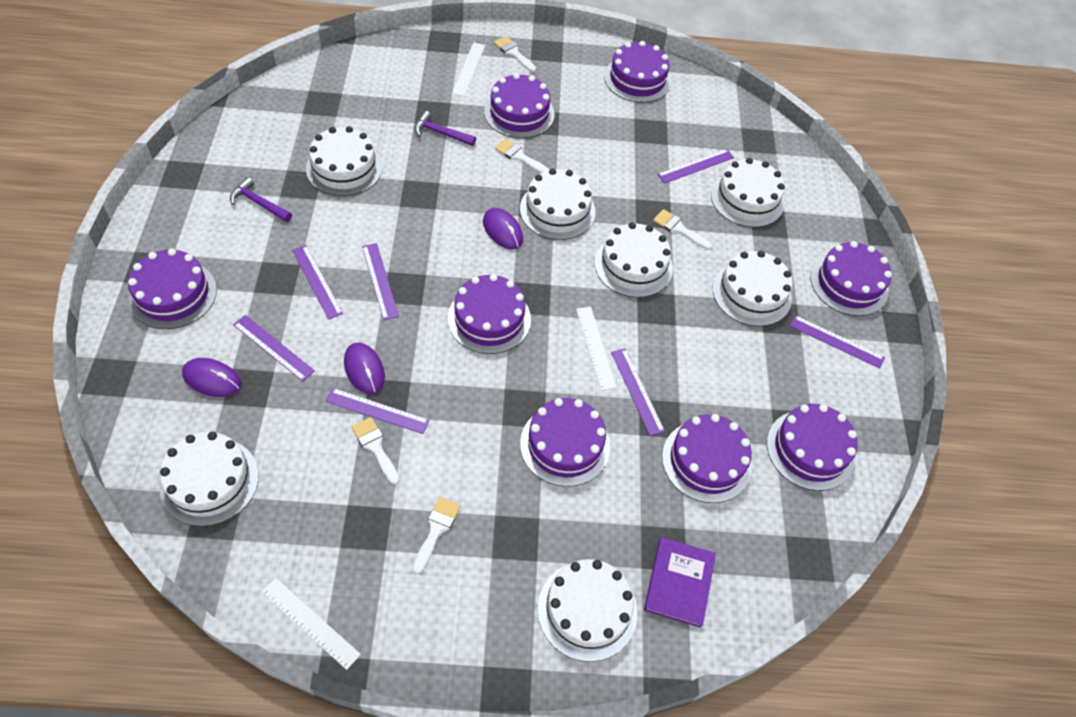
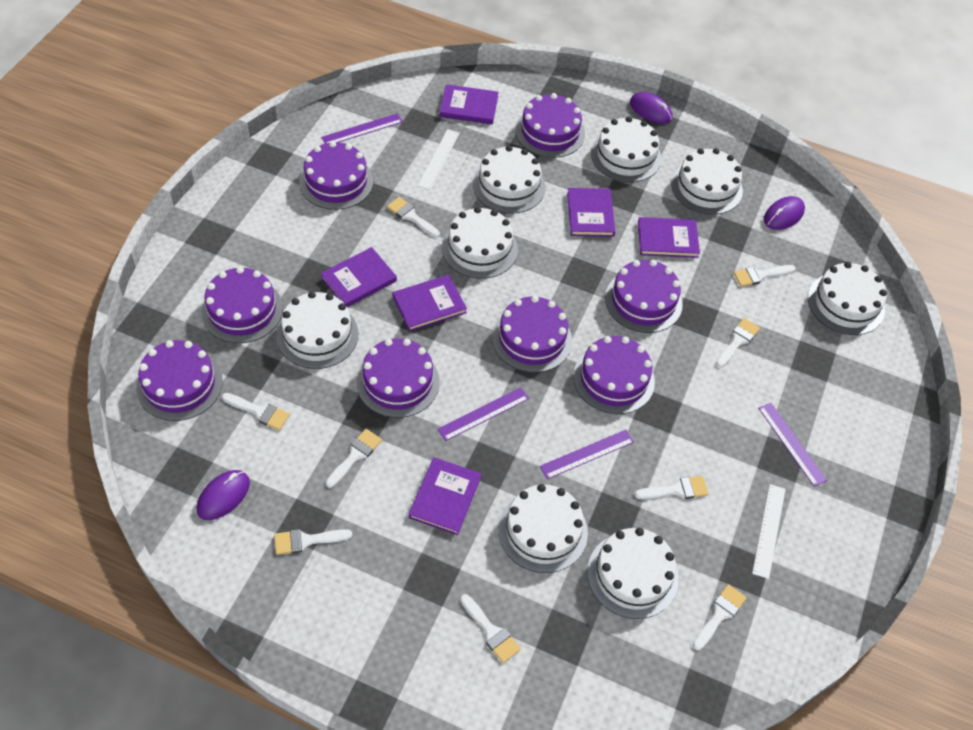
purple book: 1 -> 6
purple hammer: 2 -> 0
purple ruler: 7 -> 4
white brush: 5 -> 9
white cake: 7 -> 8
white ruler: 3 -> 2

